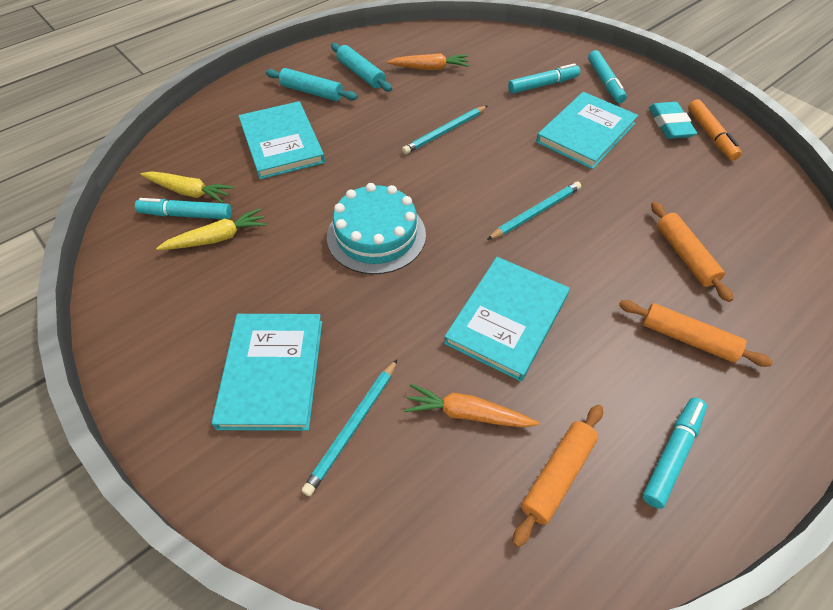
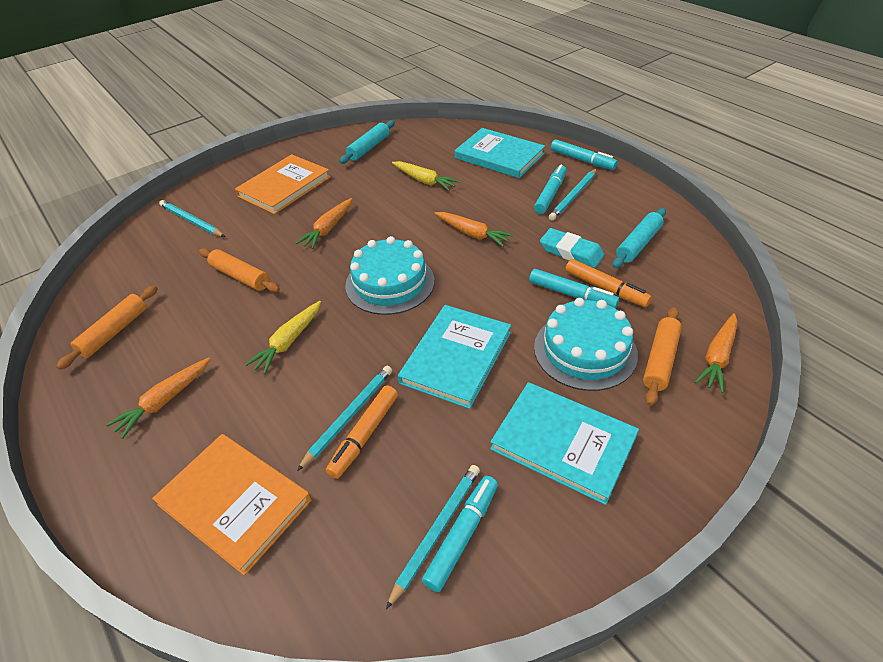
orange book: 0 -> 2
orange carrot: 2 -> 4
orange marker: 1 -> 2
turquoise book: 4 -> 3
turquoise cake: 1 -> 2
turquoise pencil: 3 -> 4

